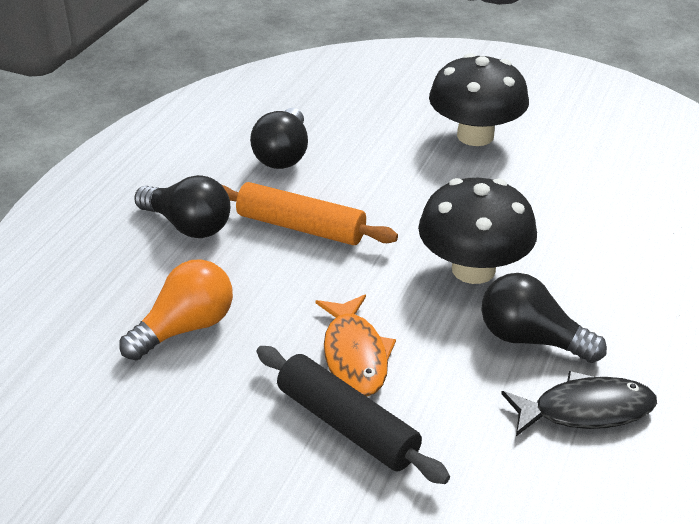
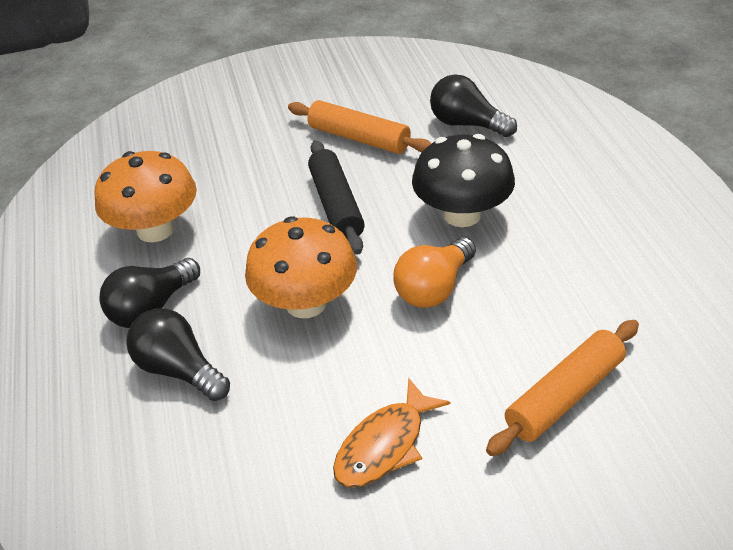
black fish: 1 -> 0
black mushroom: 2 -> 1
orange mushroom: 0 -> 2
orange rolling pin: 1 -> 2

